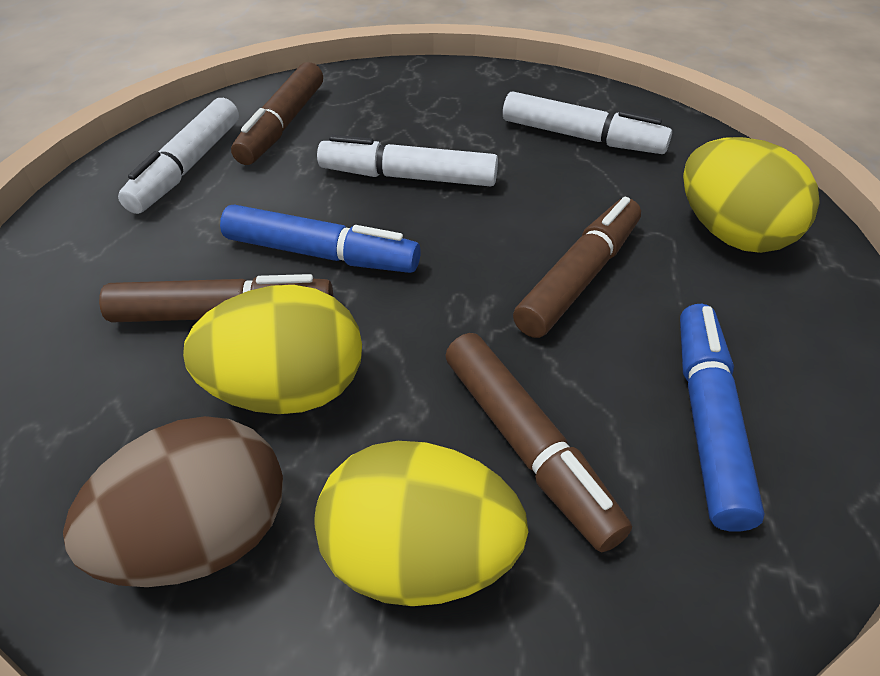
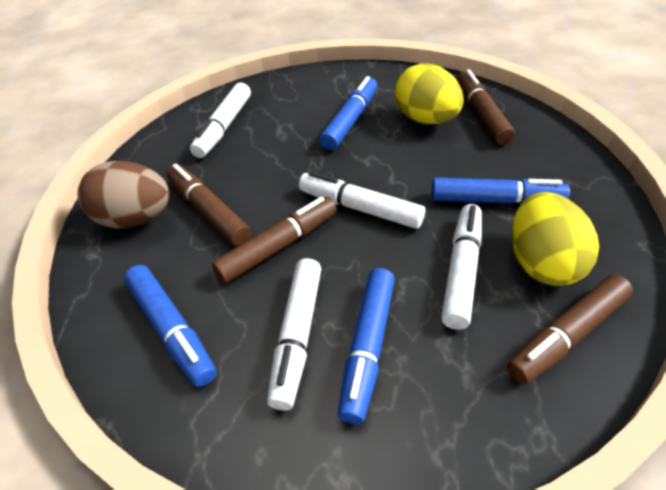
blue marker: 2 -> 4
white marker: 3 -> 4
yellow egg: 3 -> 2

